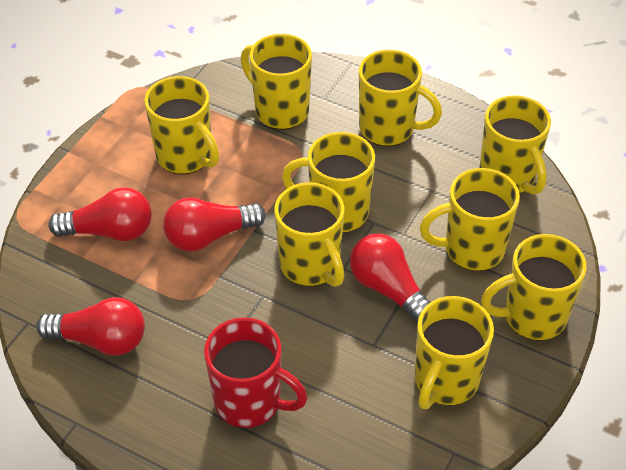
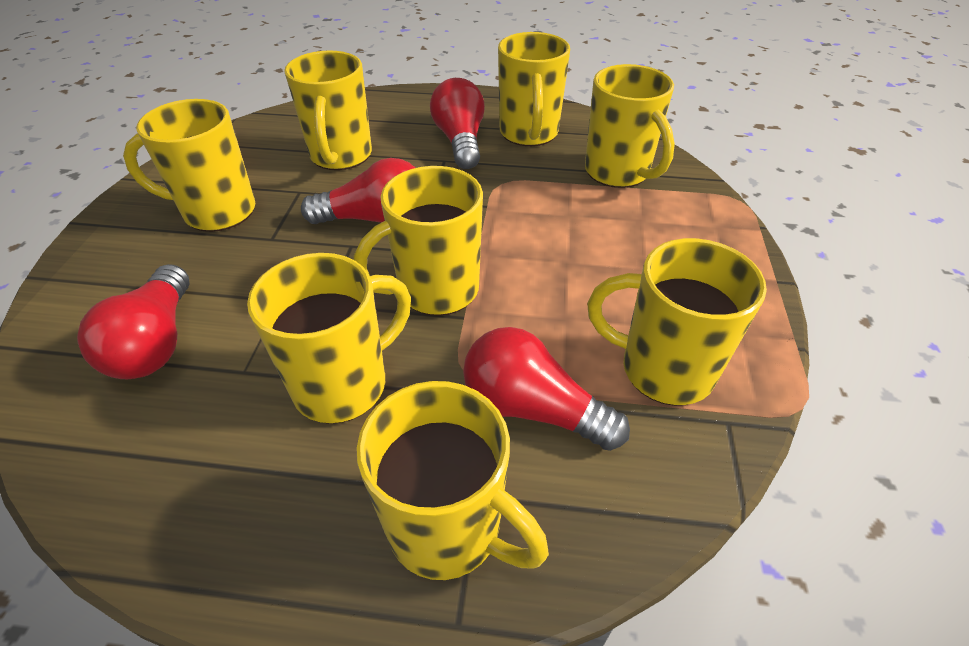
red mug: 1 -> 0
yellow mug: 9 -> 8

